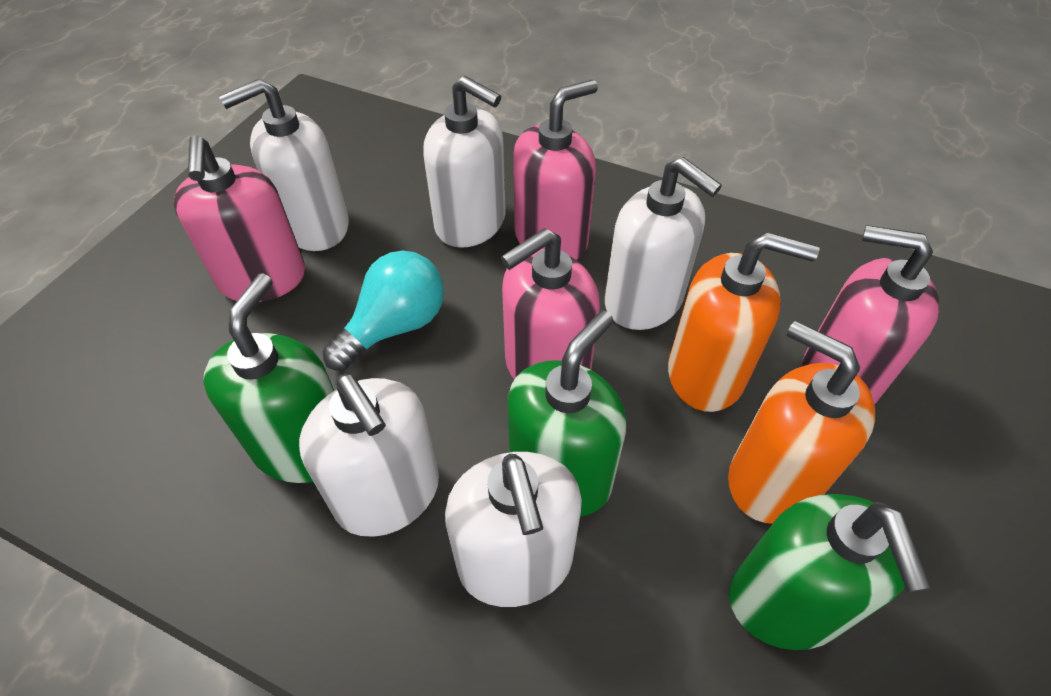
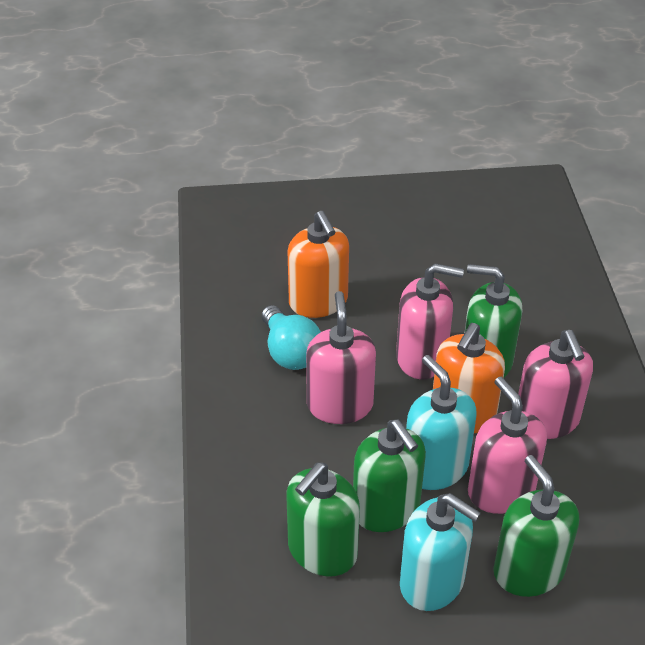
green soap dispenser: 3 -> 4
turquoise soap dispenser: 0 -> 2
white soap dispenser: 5 -> 0

